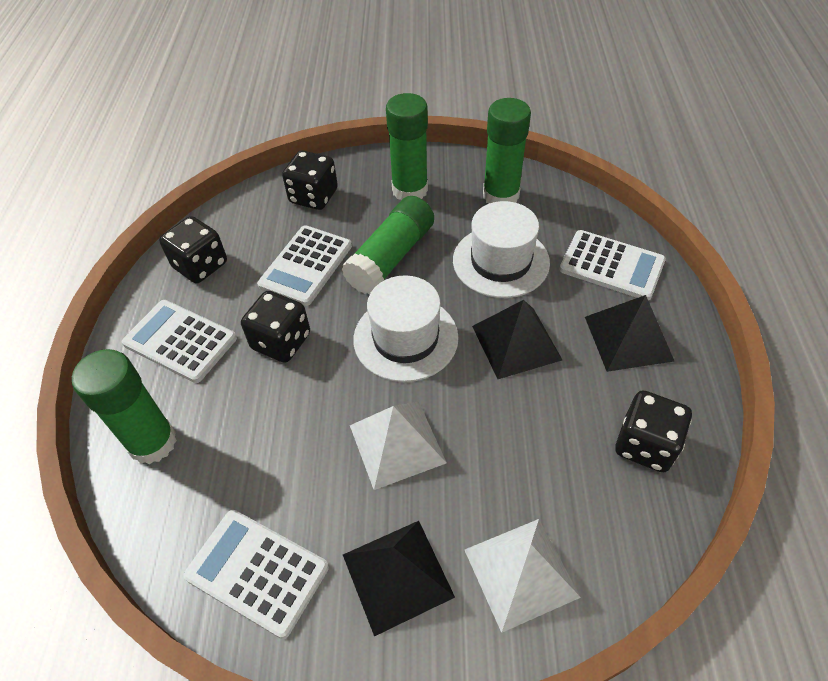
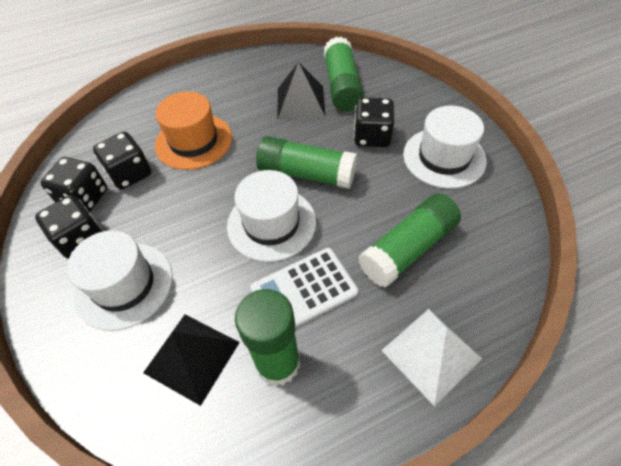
black pyramid: 3 -> 2
orange hat: 0 -> 1
white calculator: 4 -> 1
white hat: 2 -> 3
white pyramid: 2 -> 1

